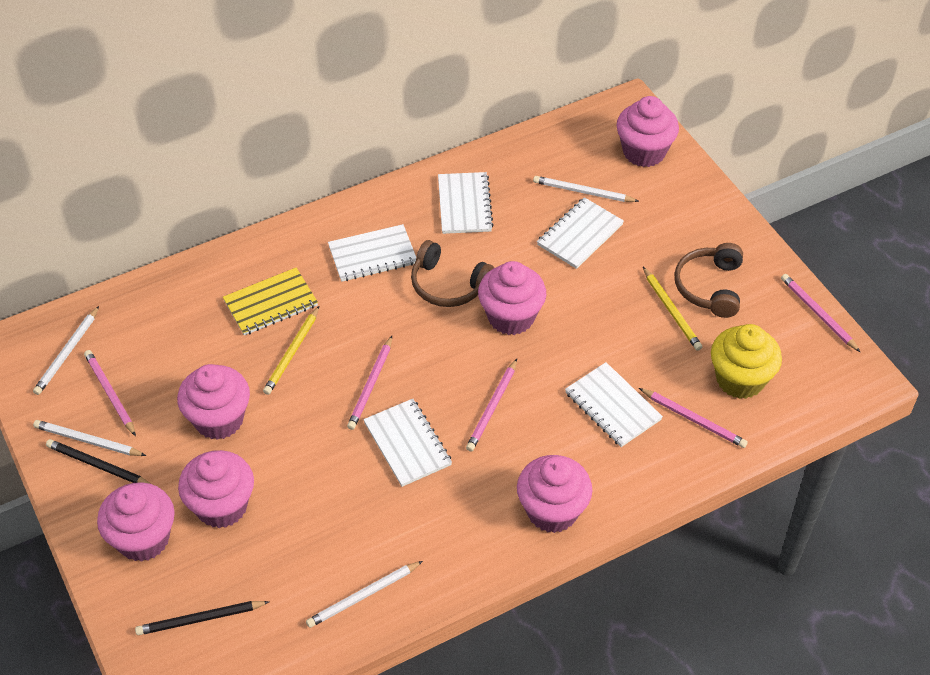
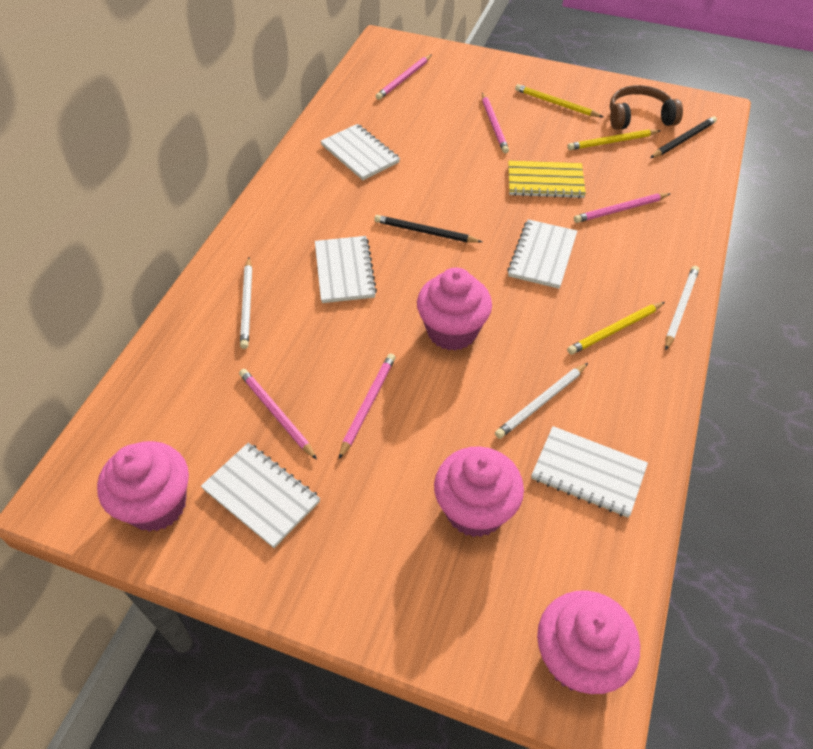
brown headphones: 2 -> 1
pink cupcake: 6 -> 4
white pencil: 4 -> 3
yellow cupcake: 1 -> 0
yellow pencil: 2 -> 3

